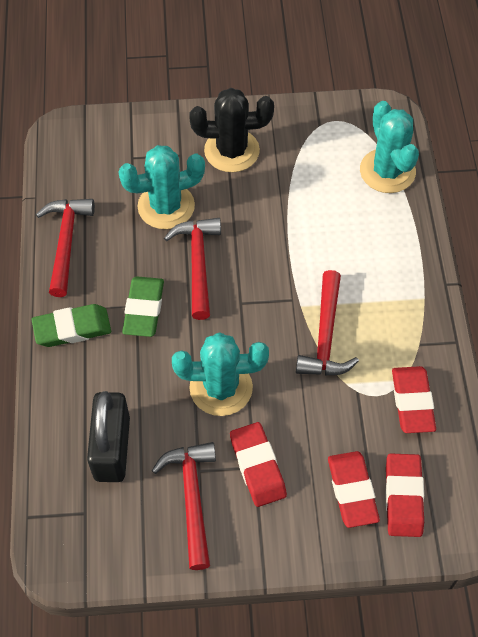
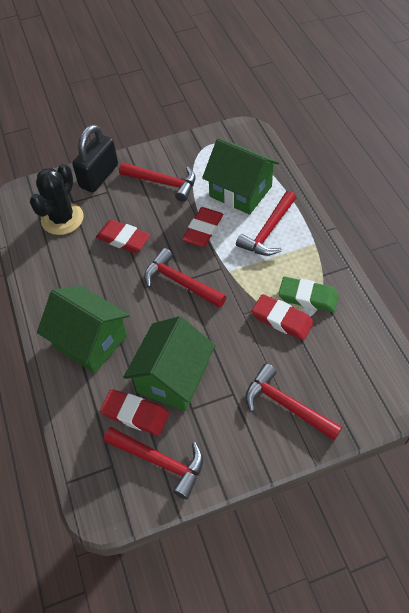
green eraser: 2 -> 1
green house: 0 -> 3
red hammer: 4 -> 5
turquoise cactus: 3 -> 0

